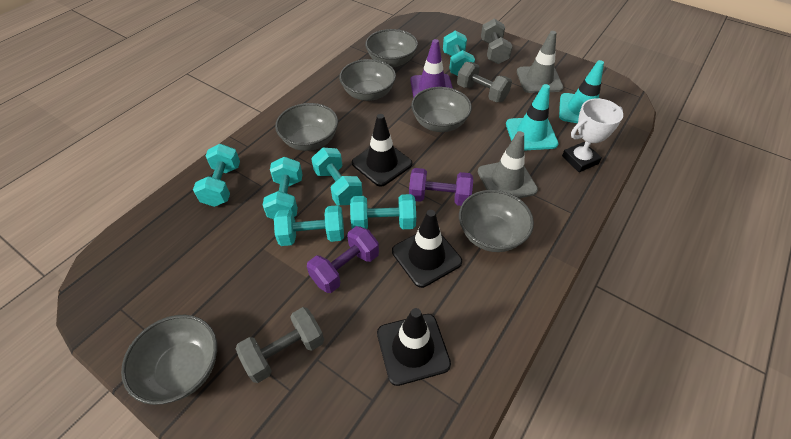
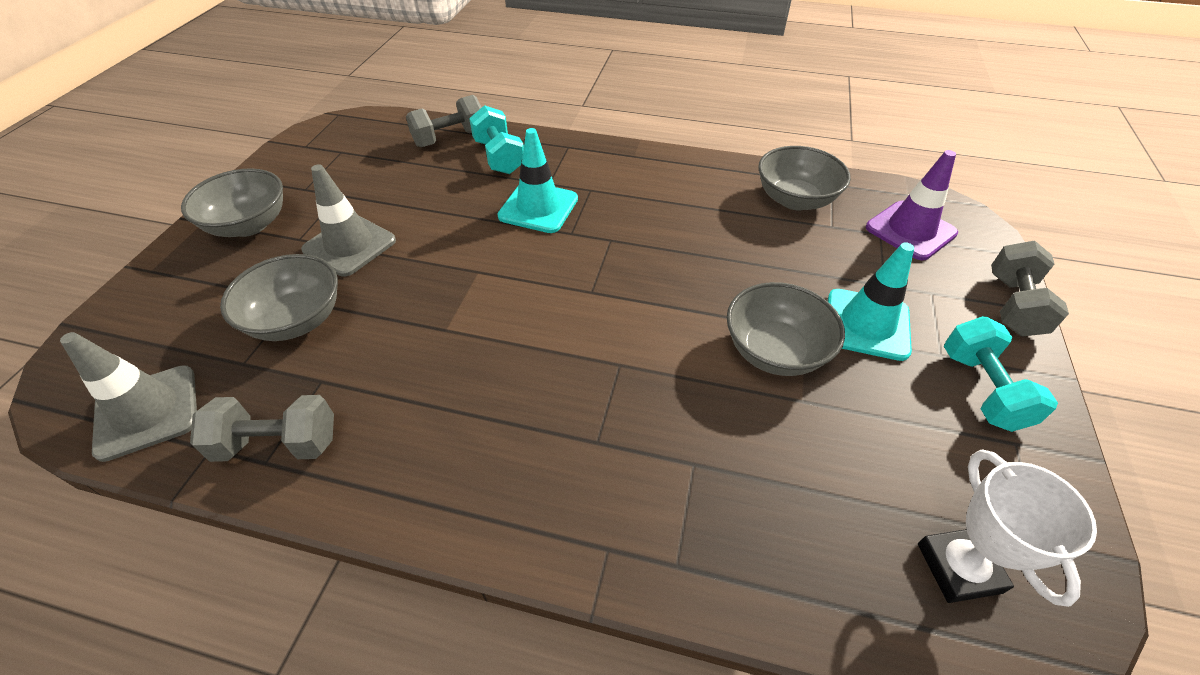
black traffic cone: 3 -> 0
grey bowl: 6 -> 4
purple dumbbell: 2 -> 0
turquoise dumbbell: 6 -> 2

